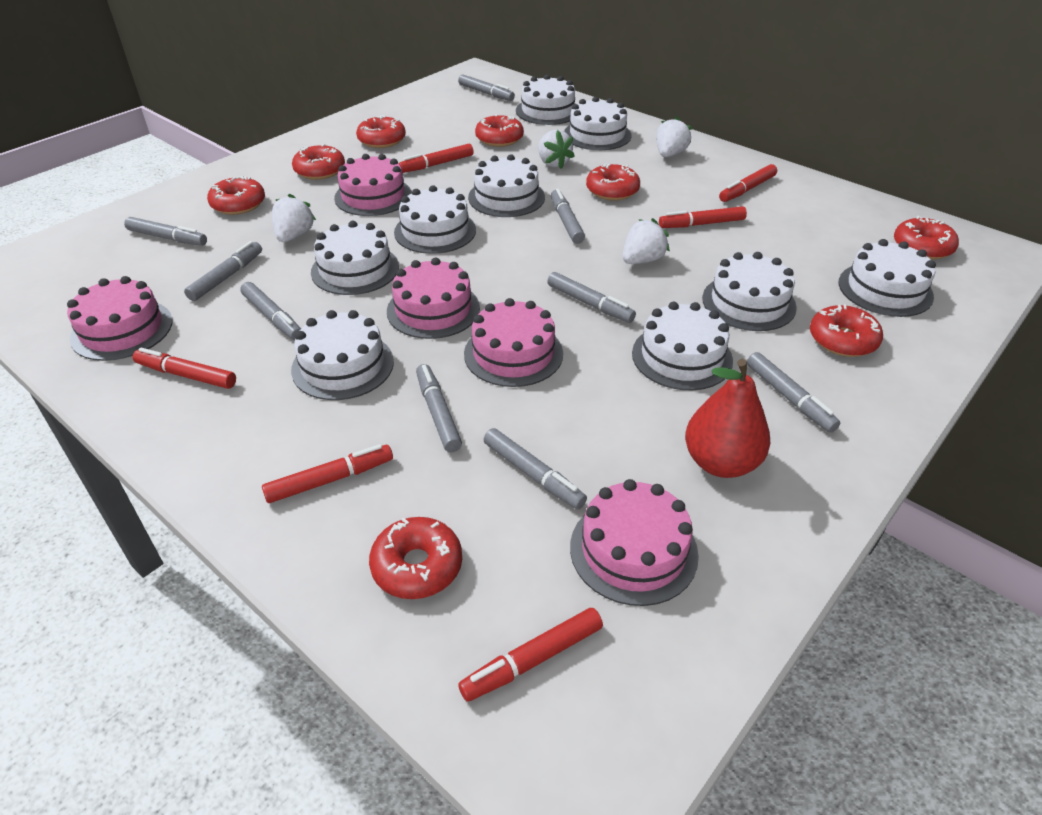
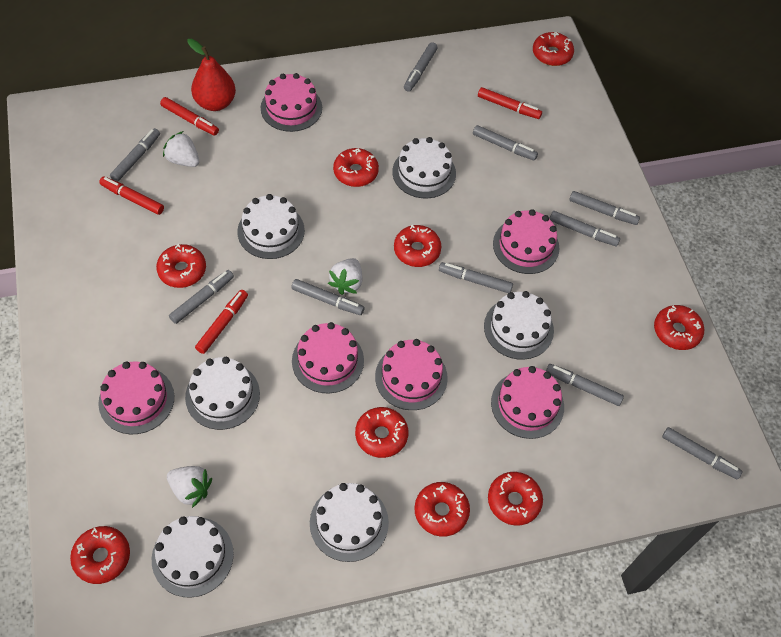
grey marker: 9 -> 10
pink cake: 5 -> 6
red donut: 8 -> 9
red marker: 6 -> 4
white cake: 9 -> 6
white strawberry: 4 -> 3

